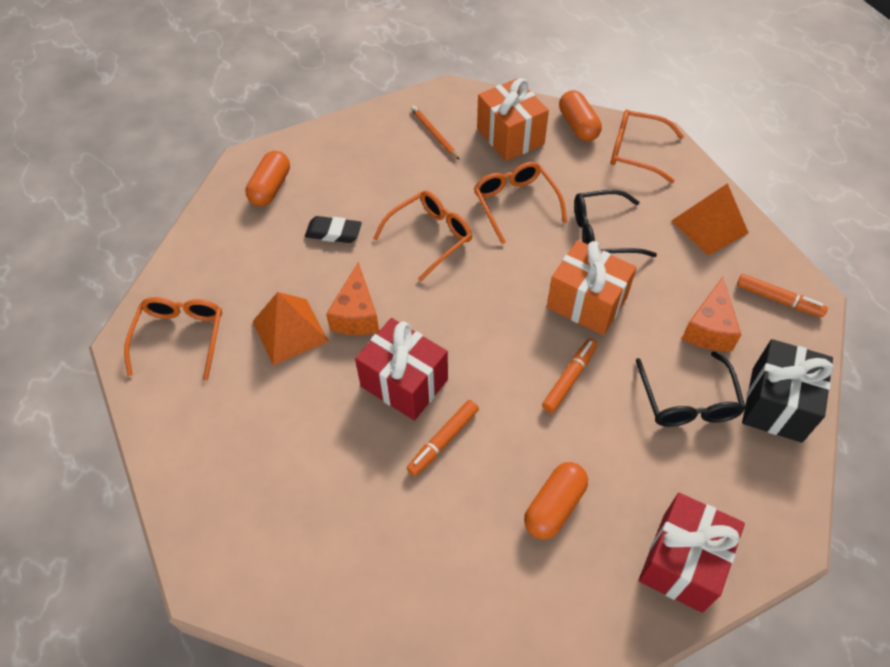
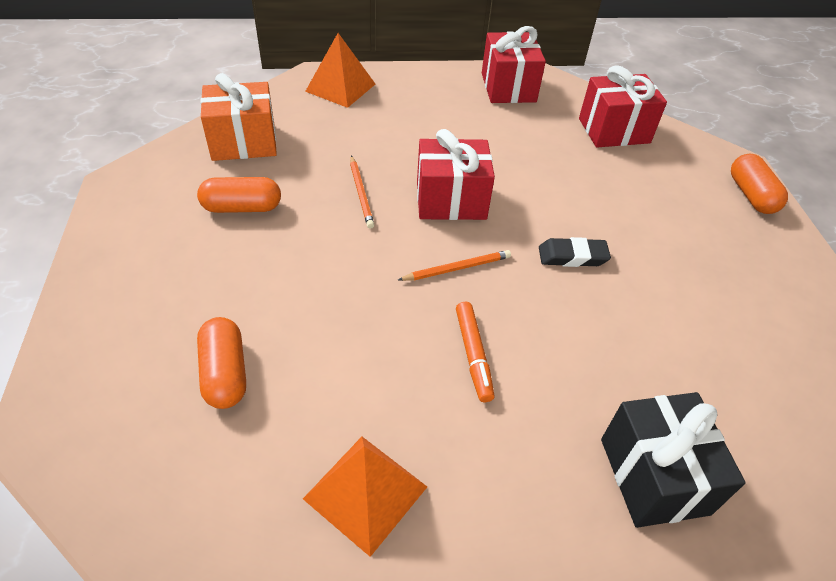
black glasses: 2 -> 0
orange cheese: 2 -> 0
orange gift: 2 -> 1
orange glasses: 4 -> 0
orange marker: 3 -> 1
orange pencil: 1 -> 2
red gift: 2 -> 3

